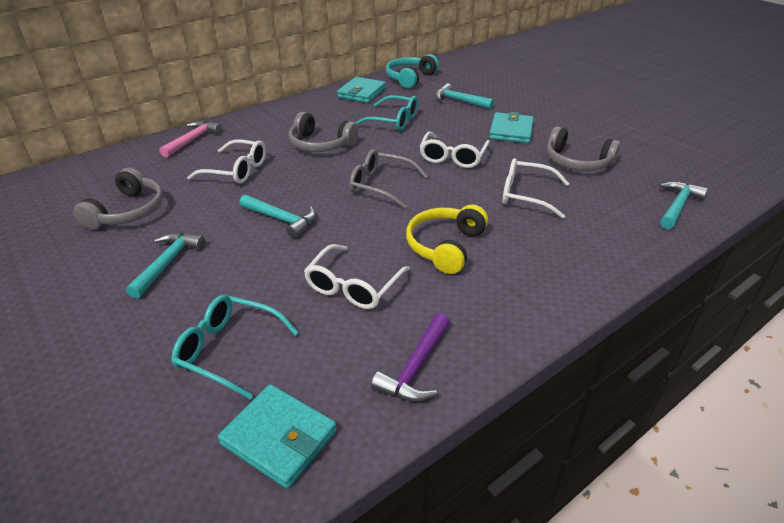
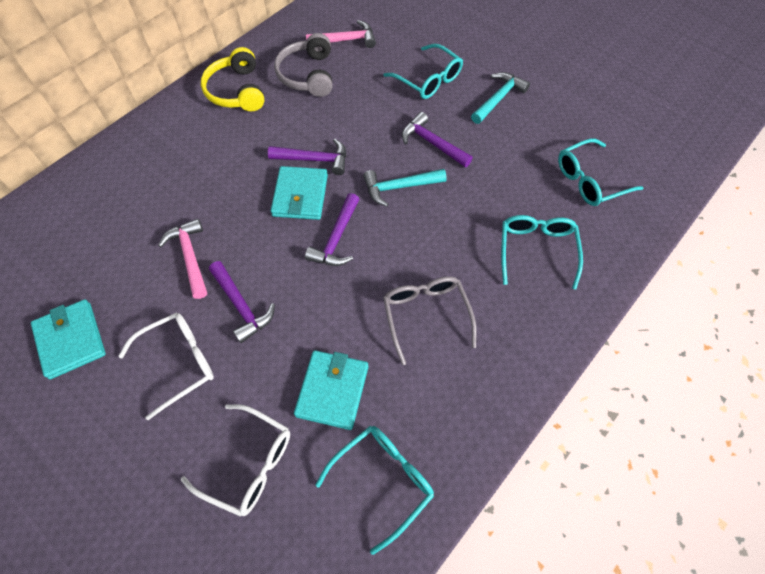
grey headphones: 3 -> 1
pink hammer: 1 -> 2
purple hammer: 1 -> 4
turquoise glasses: 2 -> 4
turquoise hammer: 4 -> 2
turquoise headphones: 1 -> 0
white glasses: 4 -> 2

